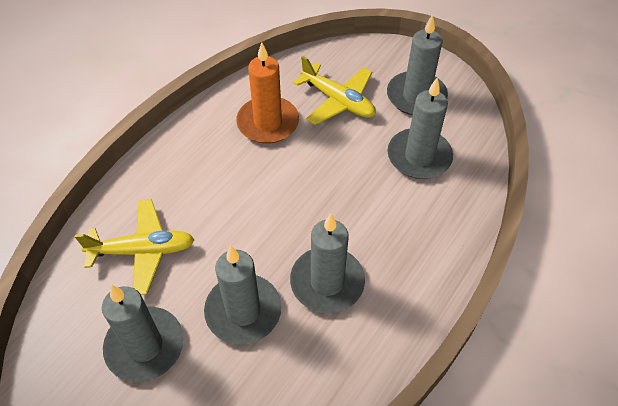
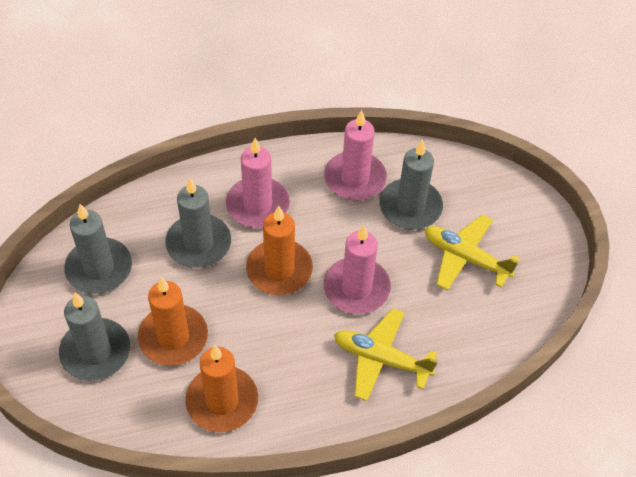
grey candle: 5 -> 4
orange candle: 1 -> 3
pink candle: 0 -> 3

